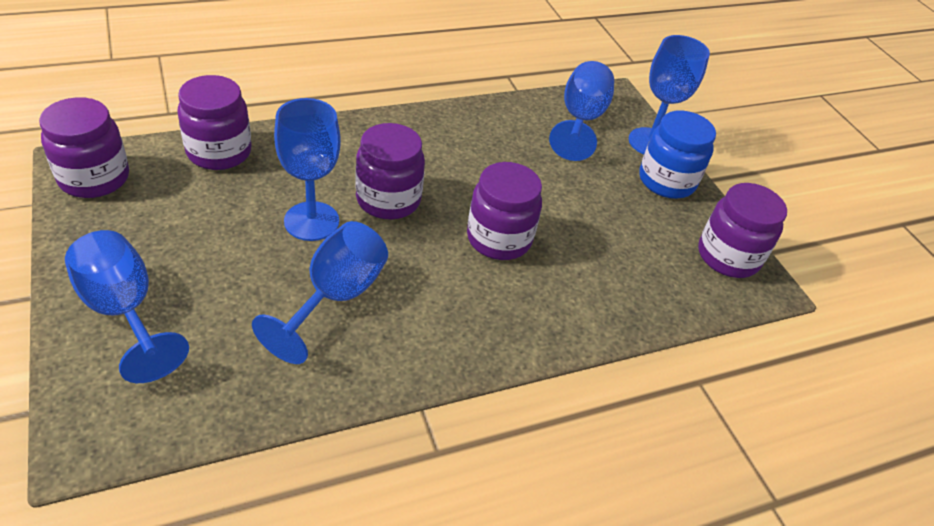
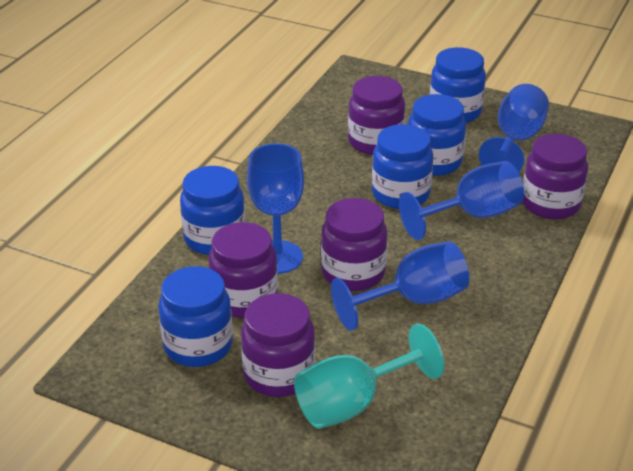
blue goblet: 5 -> 4
blue jar: 1 -> 5
turquoise goblet: 0 -> 1

